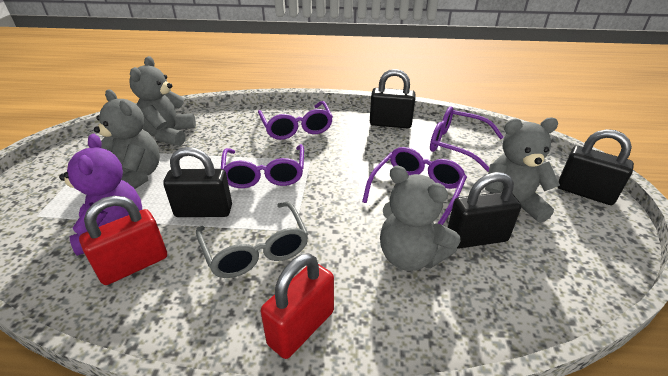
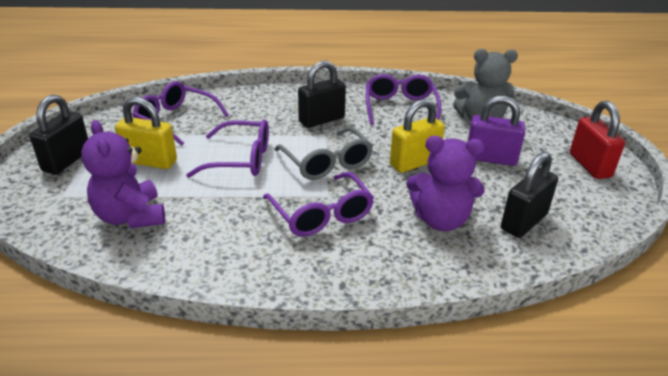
black padlock: 4 -> 3
grey teddy bear: 4 -> 1
purple padlock: 0 -> 1
purple teddy bear: 1 -> 2
red padlock: 2 -> 1
yellow padlock: 0 -> 2

